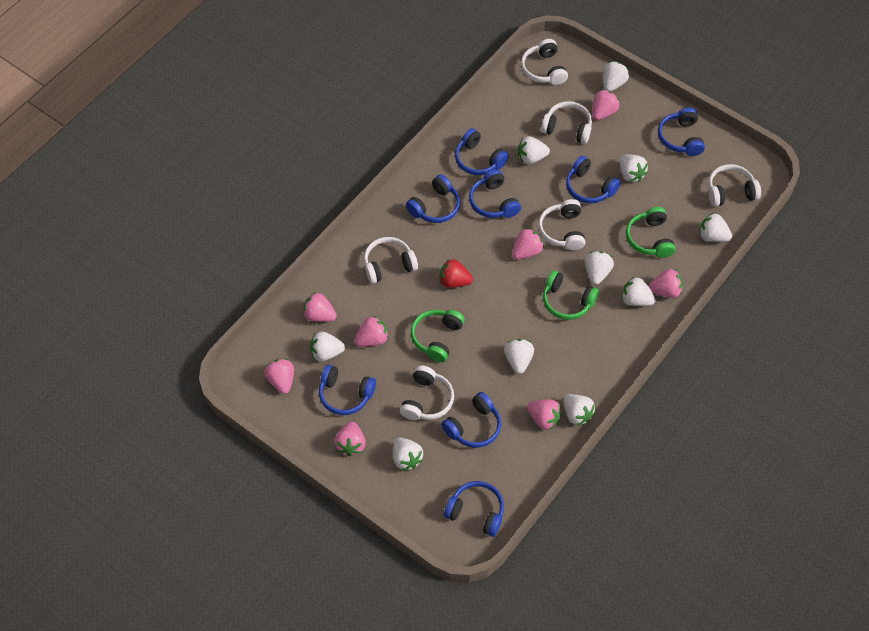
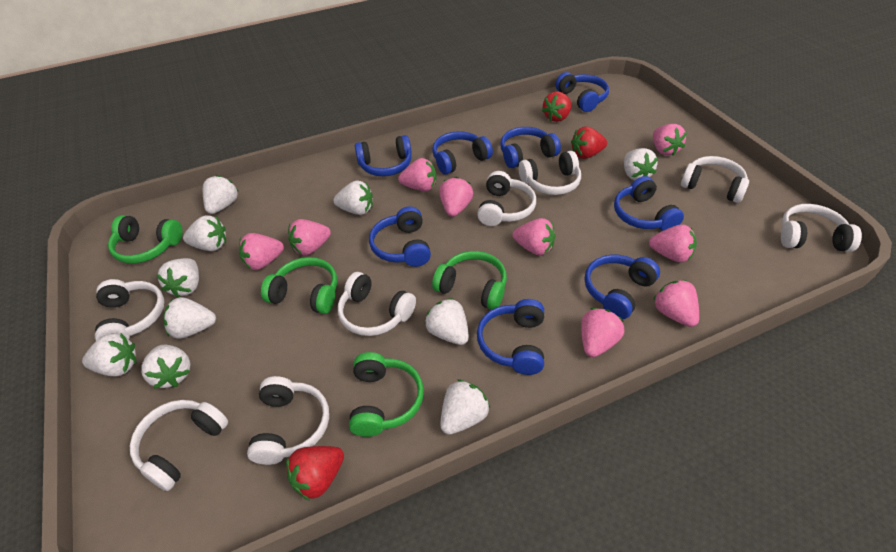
green headphones: 3 -> 4
pink strawberry: 8 -> 9
red strawberry: 1 -> 3
white headphones: 6 -> 8

